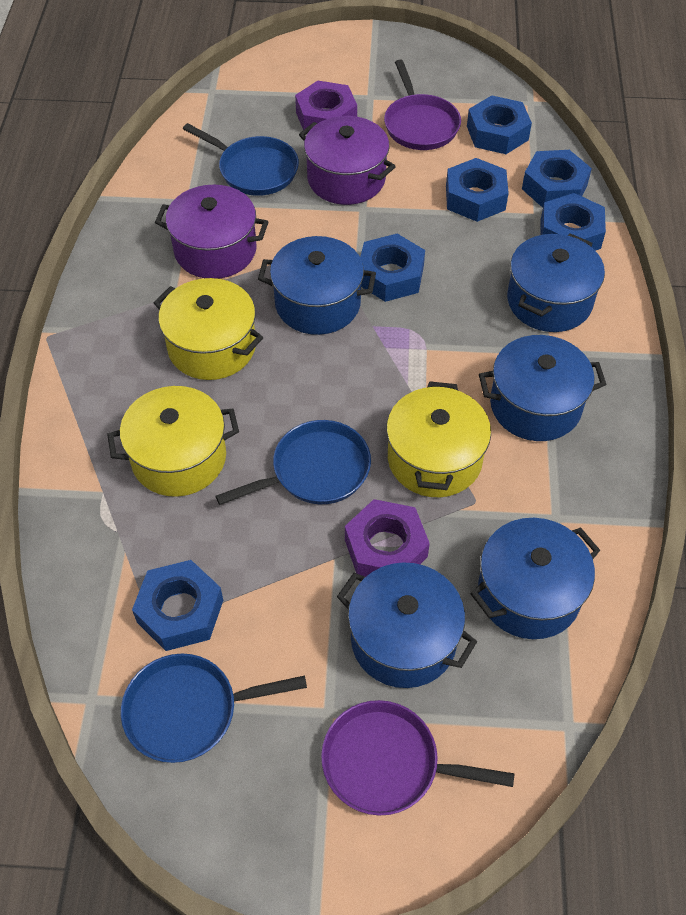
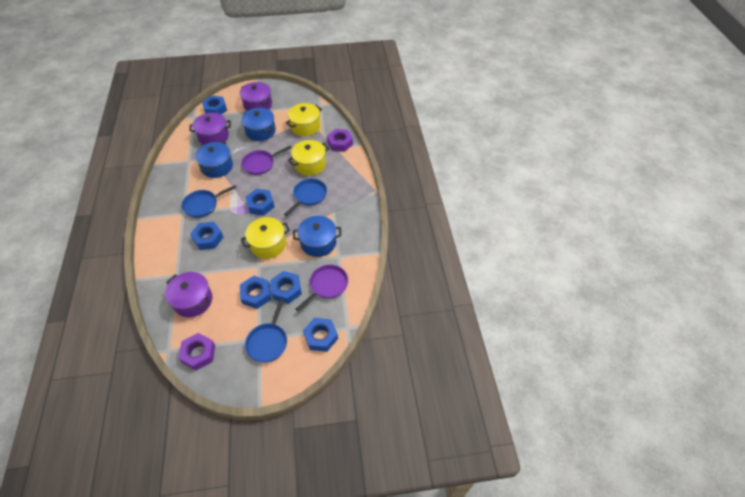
blue pot: 5 -> 3
purple pot: 2 -> 3

